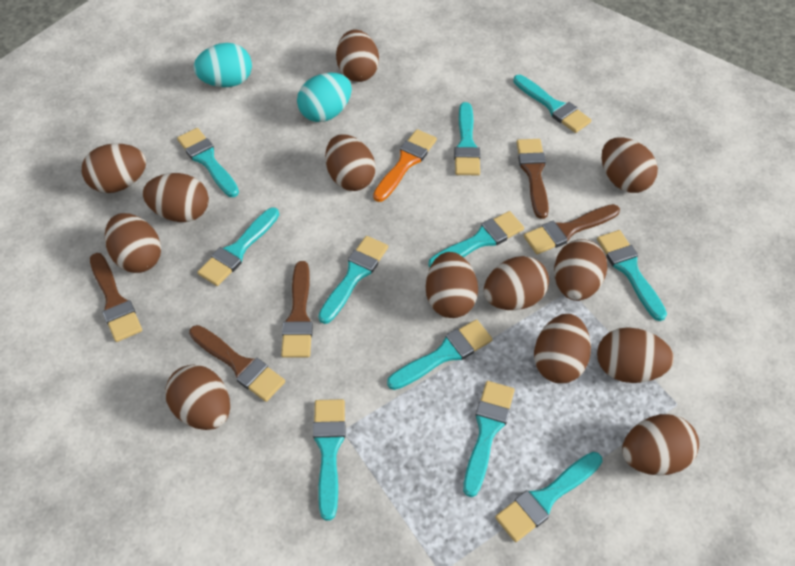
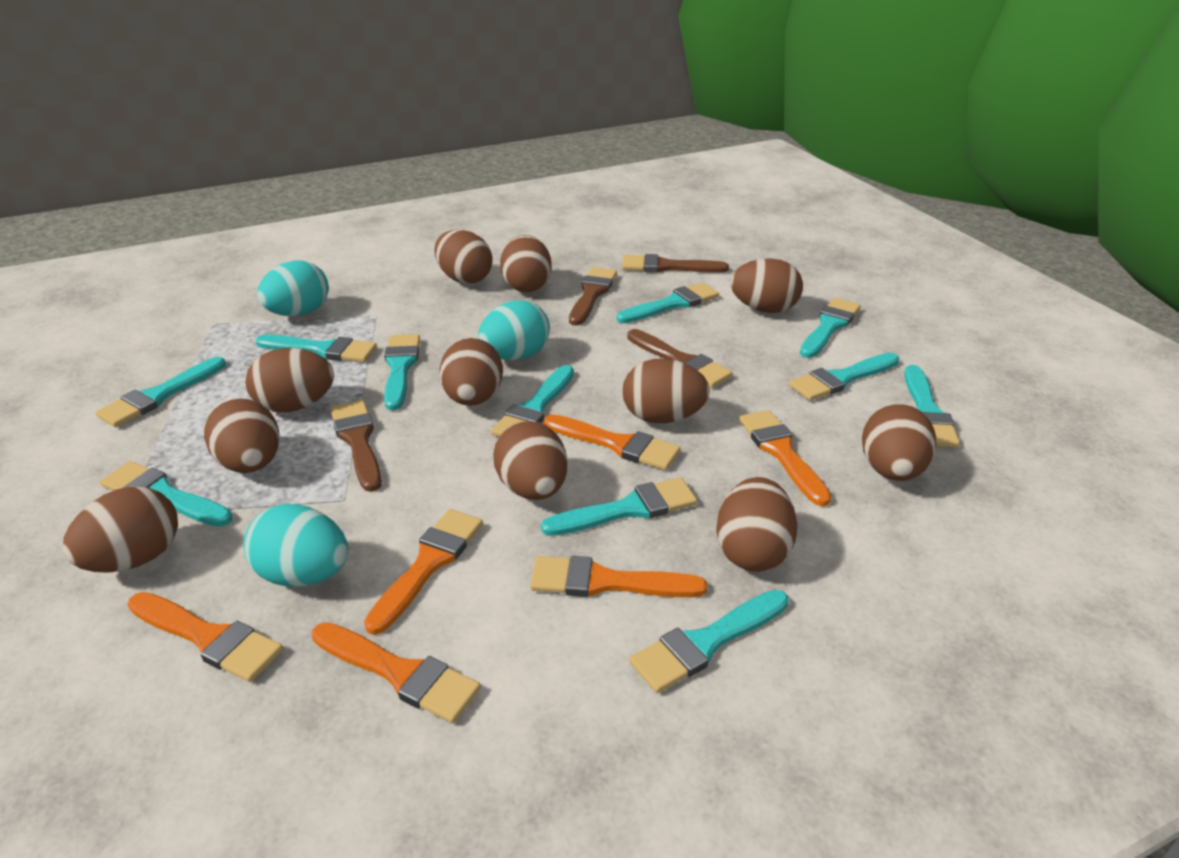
brown brush: 5 -> 4
brown egg: 13 -> 11
orange brush: 1 -> 6
turquoise egg: 2 -> 3

